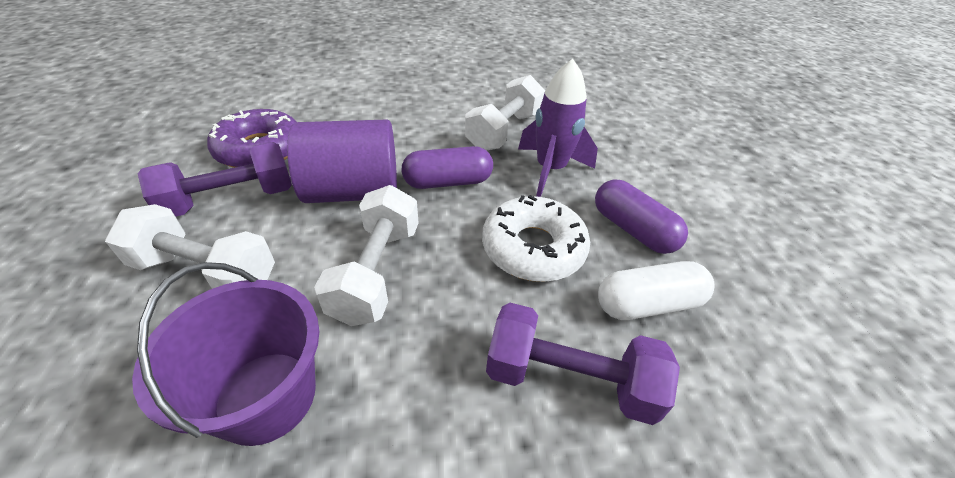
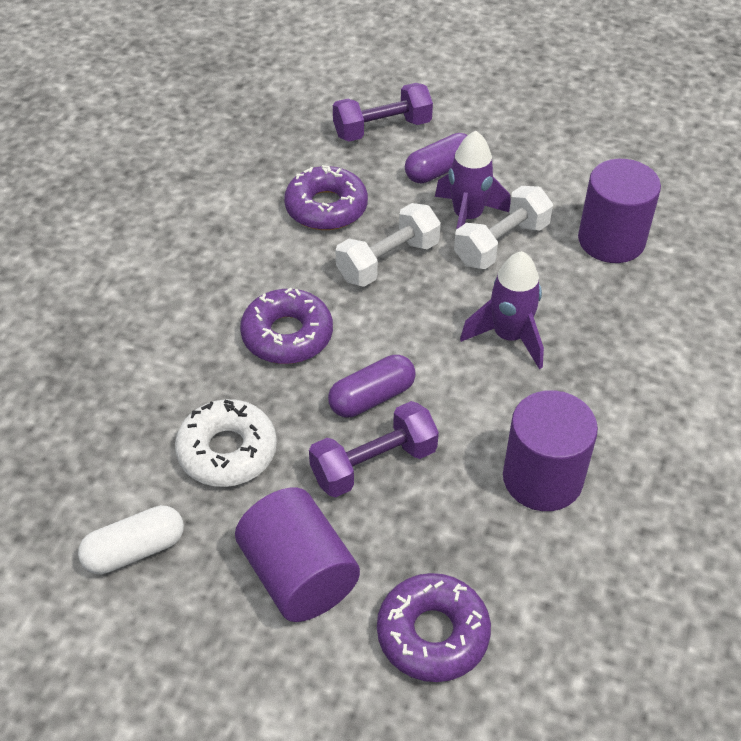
purple bucket: 1 -> 0
purple cylinder: 1 -> 3
purple donut: 1 -> 3
purple rocket: 1 -> 2
white dumbbell: 3 -> 2

